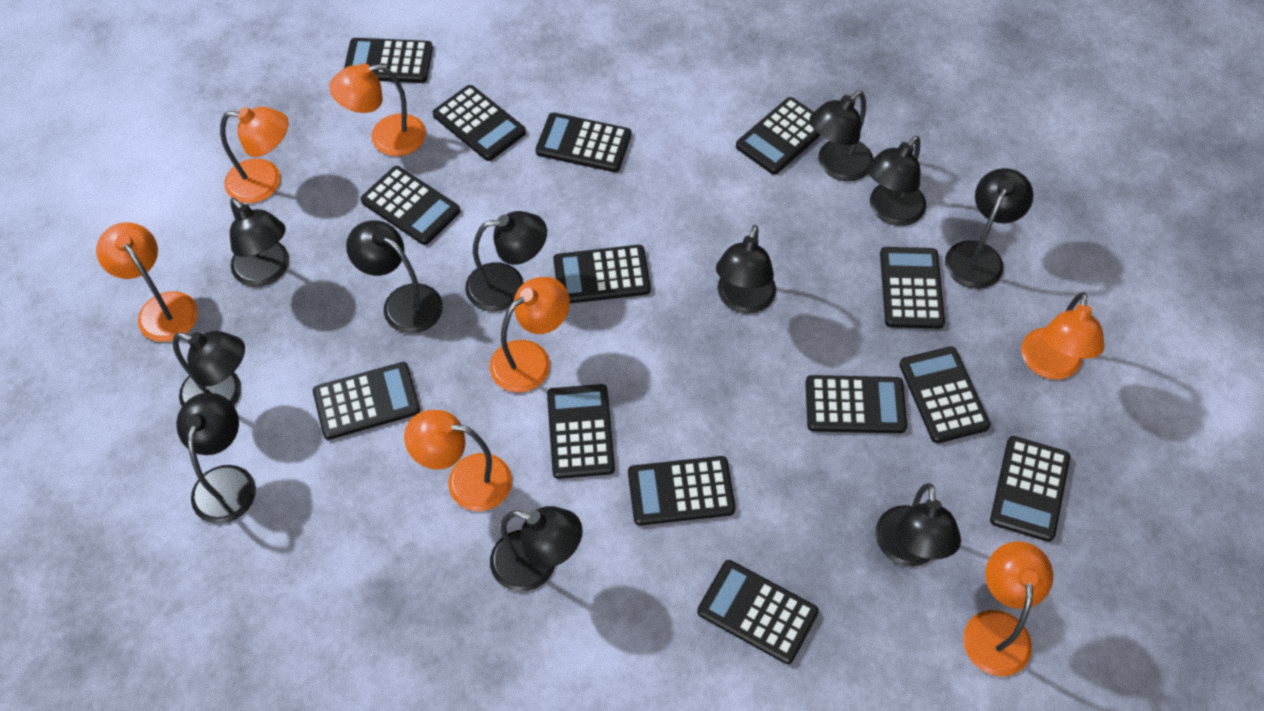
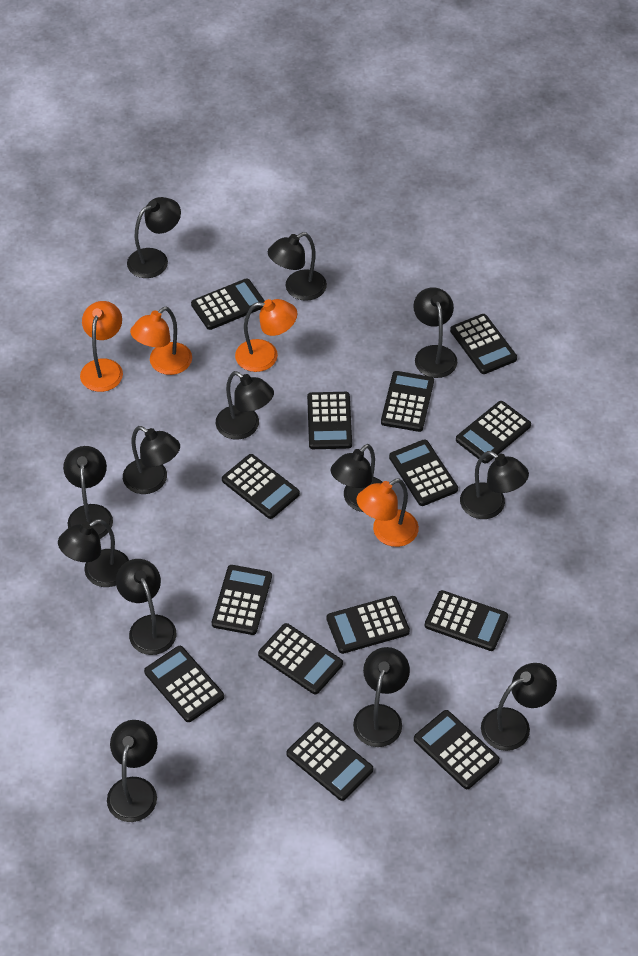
black lamp: 11 -> 13
orange lamp: 7 -> 4

